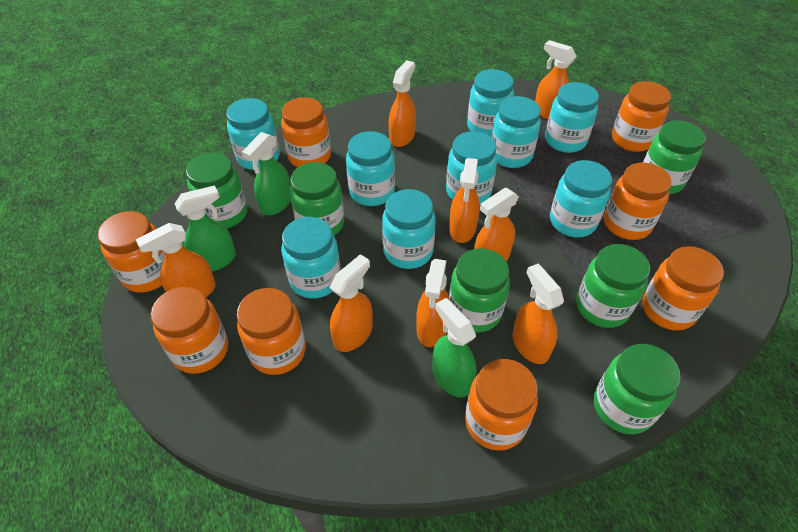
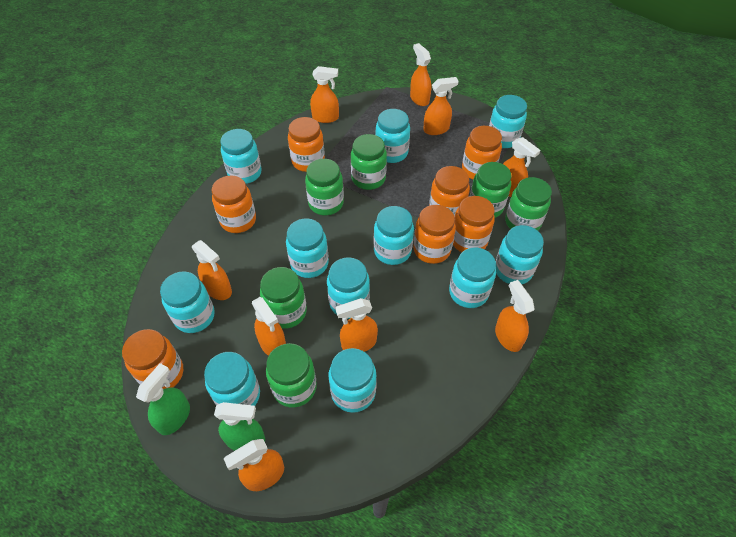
green spray bottle: 3 -> 2
orange jar: 8 -> 7
orange spray bottle: 8 -> 9
turquoise jar: 9 -> 11

